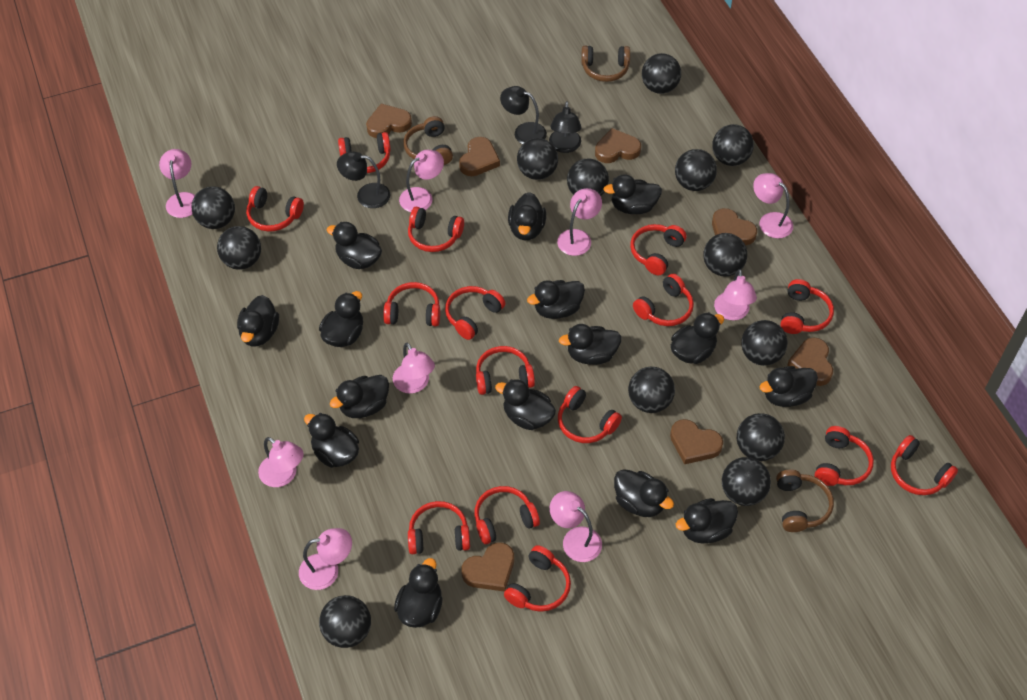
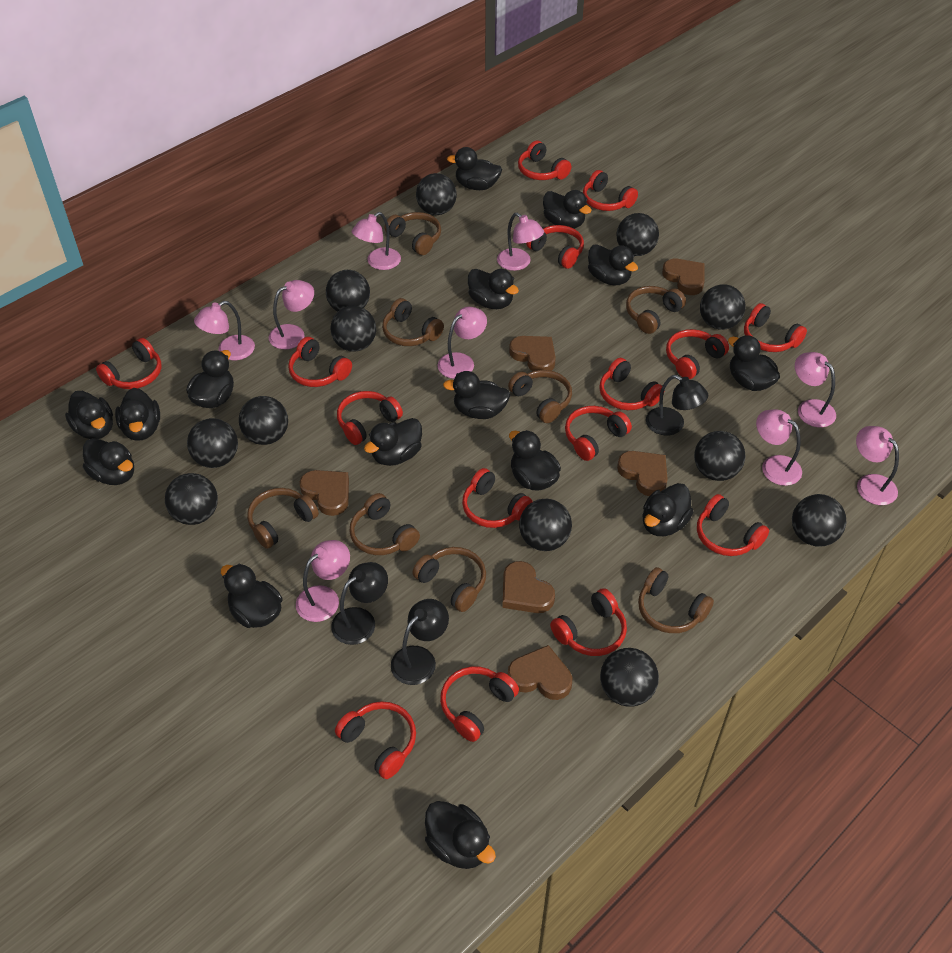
black ball: 13 -> 12
brown headphones: 3 -> 8
brown heart: 7 -> 6

